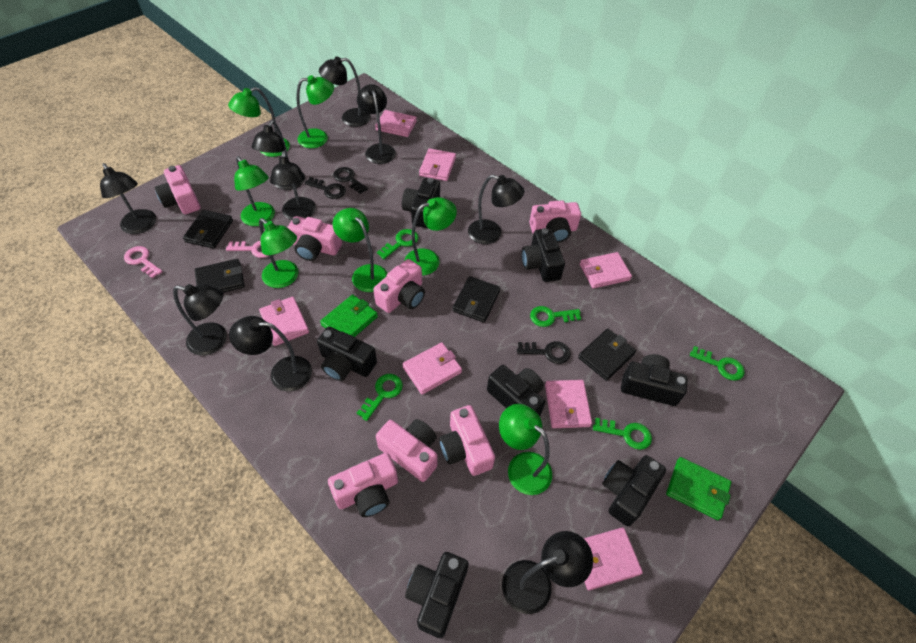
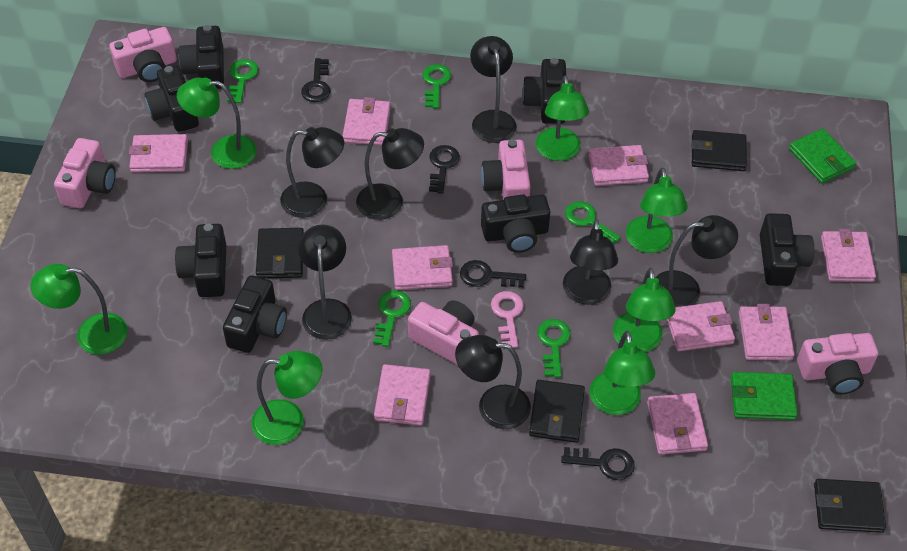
black key: 3 -> 4
black lamp: 9 -> 7
pink camera: 7 -> 5
pink key: 2 -> 1
pink wallet: 7 -> 9

